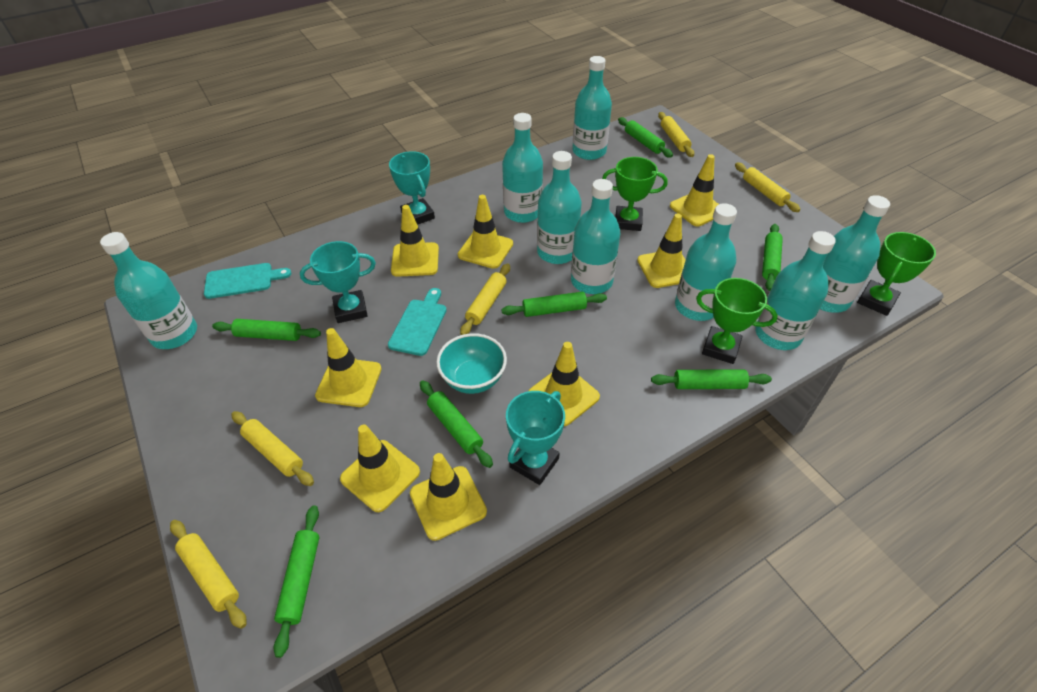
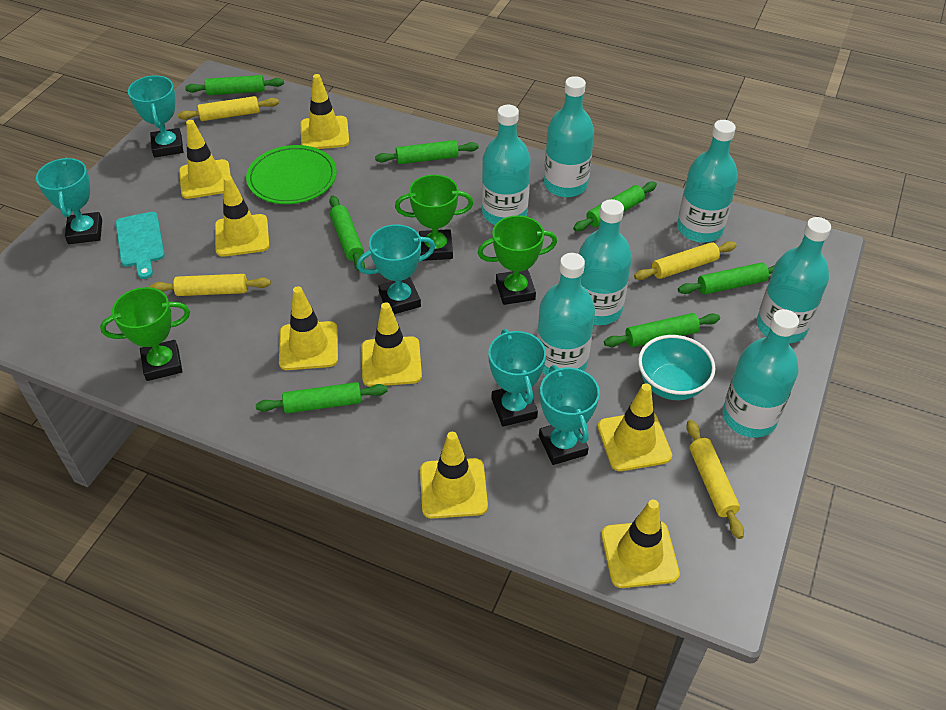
green plate: 0 -> 1
turquoise bottle: 8 -> 7
turquoise cutting board: 2 -> 1
turquoise trophy: 3 -> 5
yellow rolling pin: 5 -> 4

